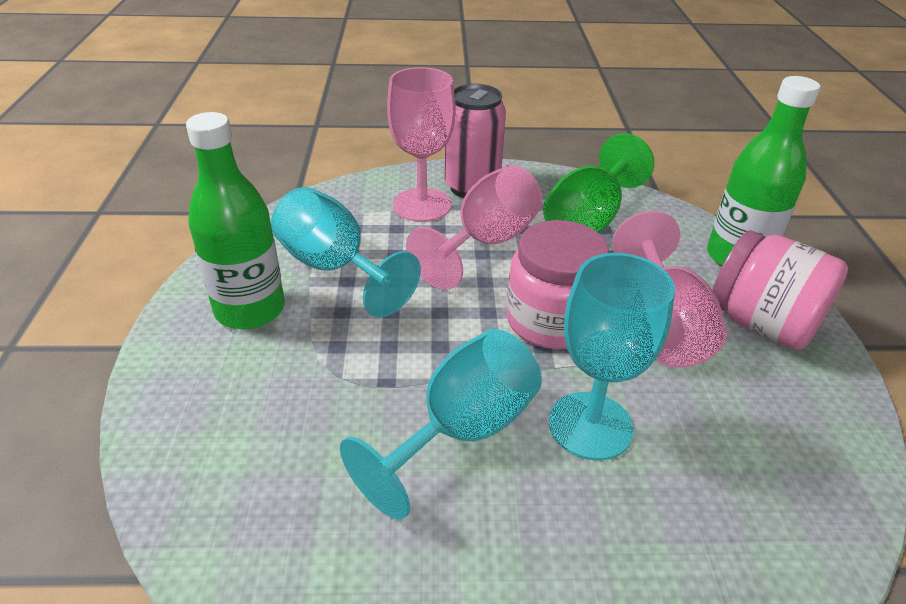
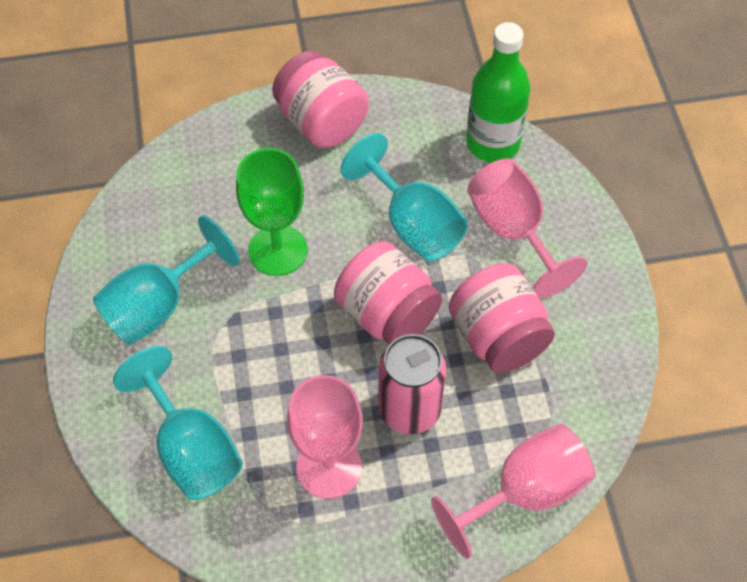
green bottle: 2 -> 1
pink jar: 2 -> 3

